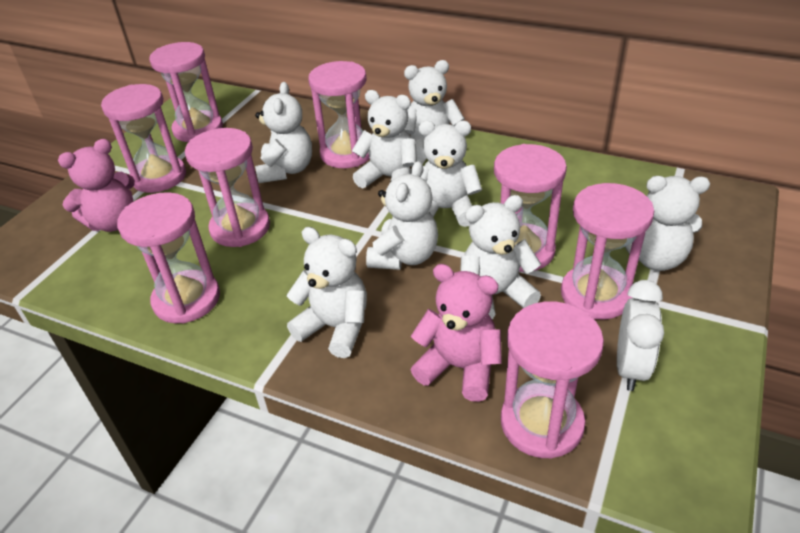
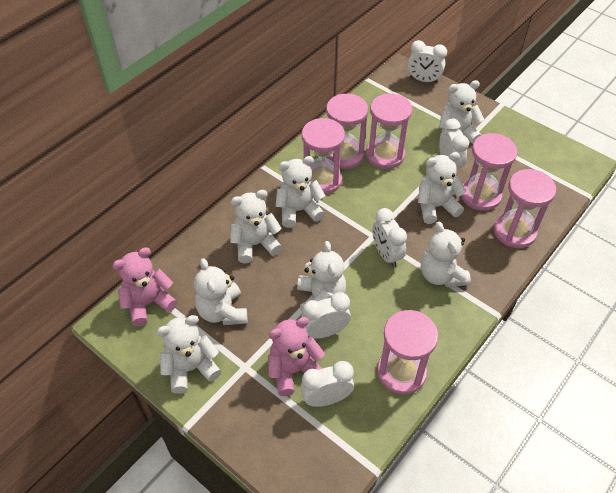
pink hourglass: 8 -> 6
white clock: 1 -> 5

